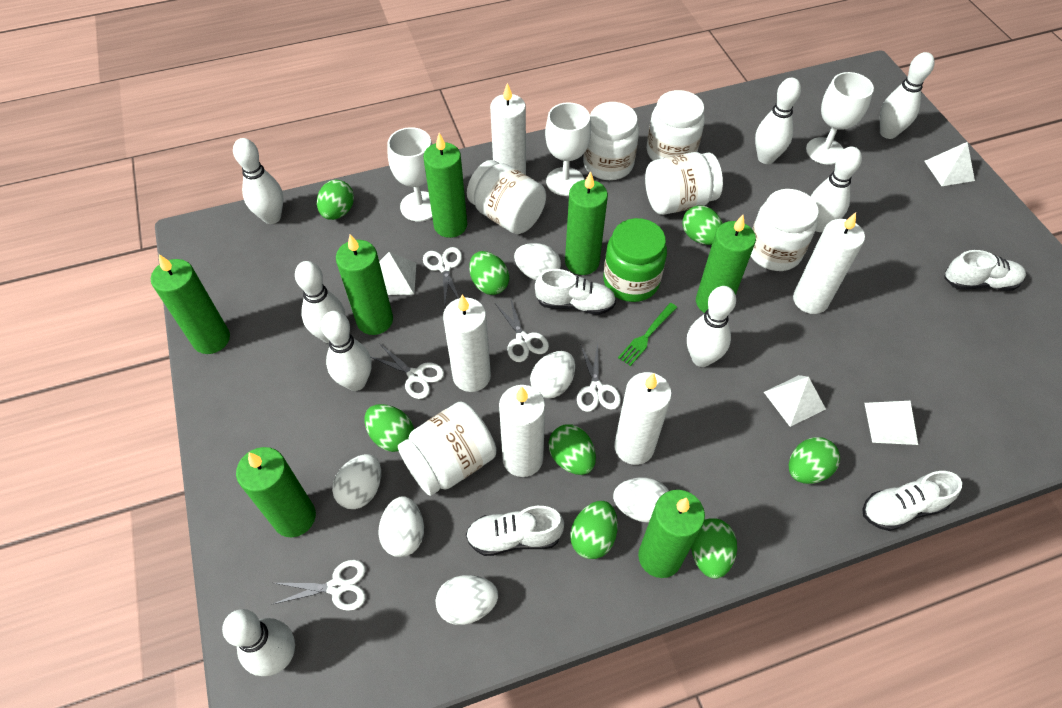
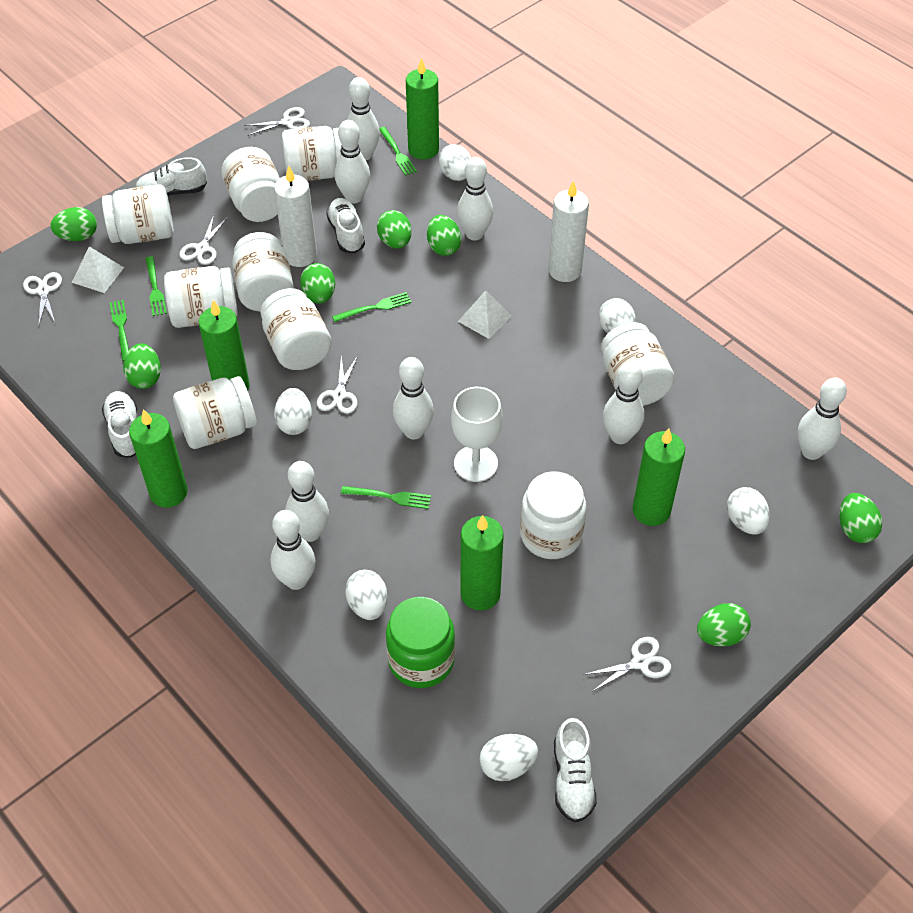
green candle: 7 -> 5
green egg: 8 -> 7
green fork: 1 -> 5
white candle: 5 -> 2
white goblet: 3 -> 1
white jar: 6 -> 9
white pyramid: 4 -> 2

